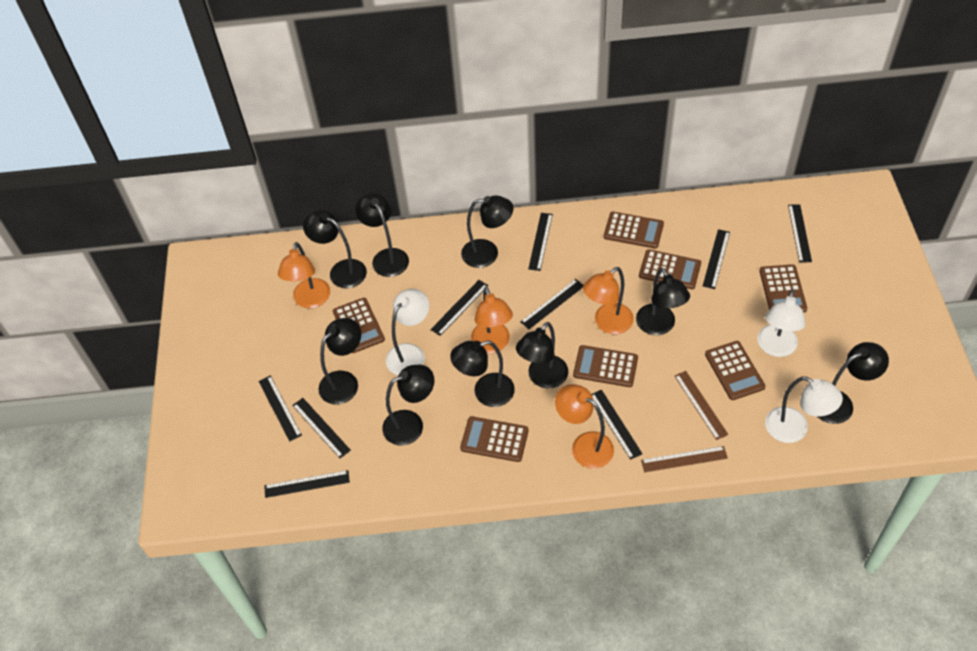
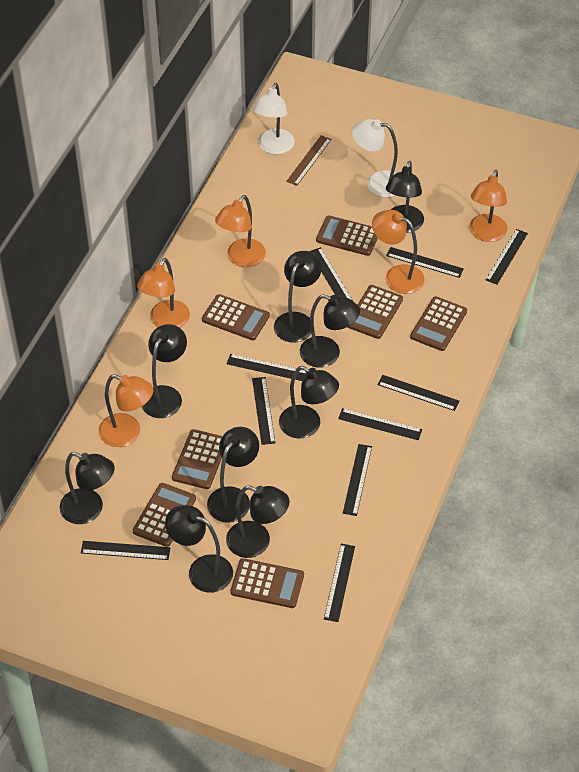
black ruler: 9 -> 10
brown ruler: 2 -> 1
orange lamp: 4 -> 5
white lamp: 3 -> 2

